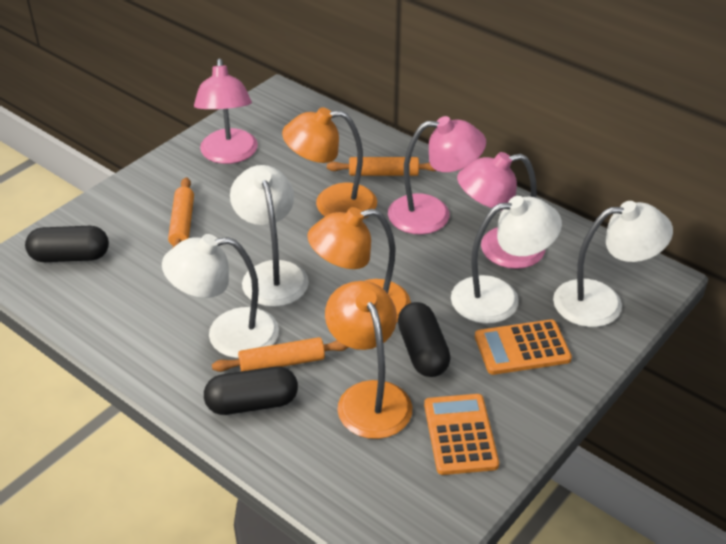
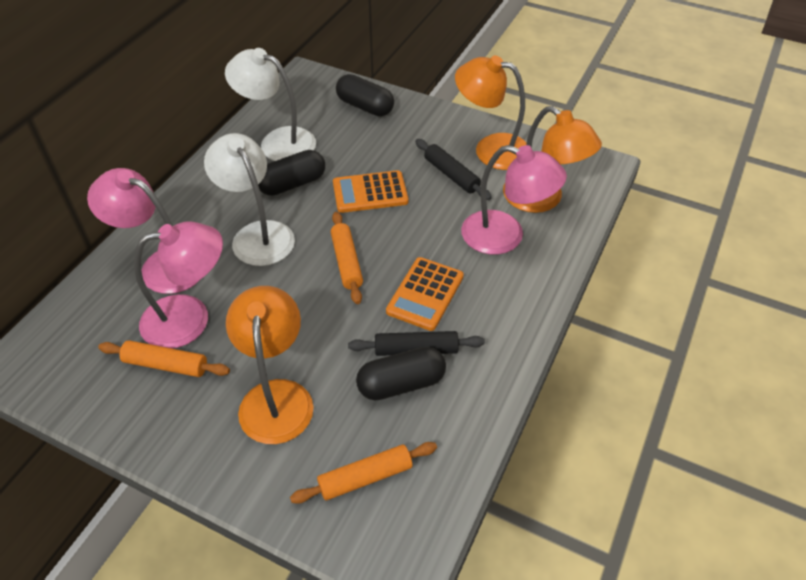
black rolling pin: 0 -> 2
white lamp: 4 -> 2

